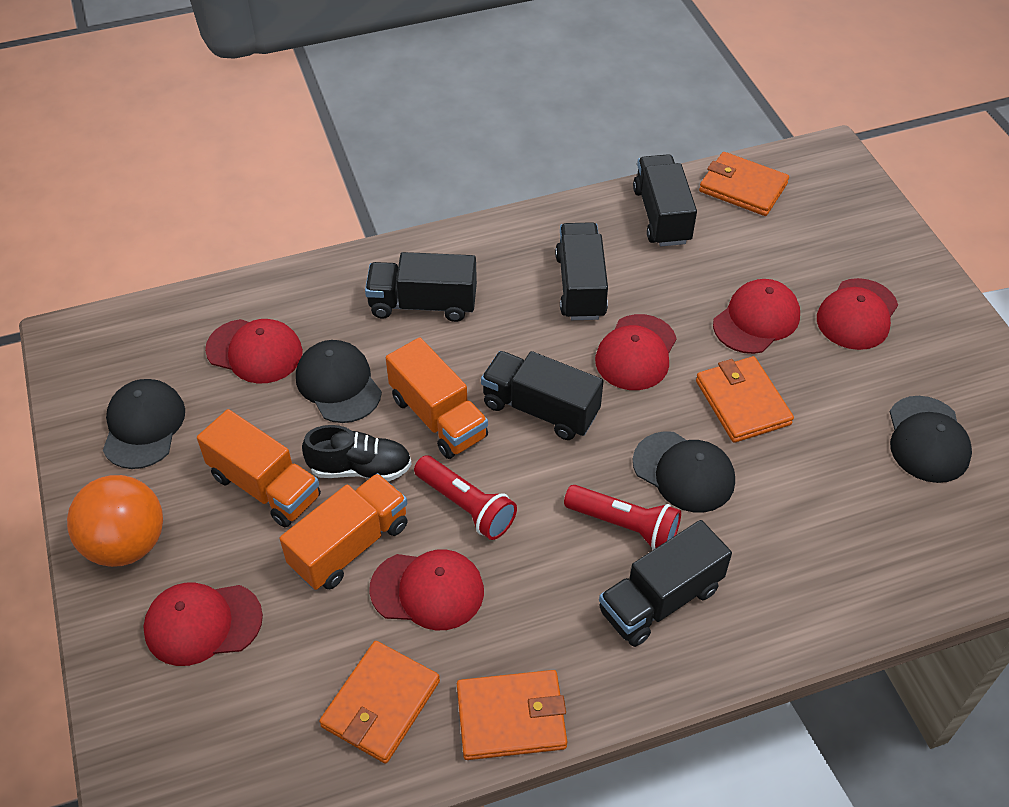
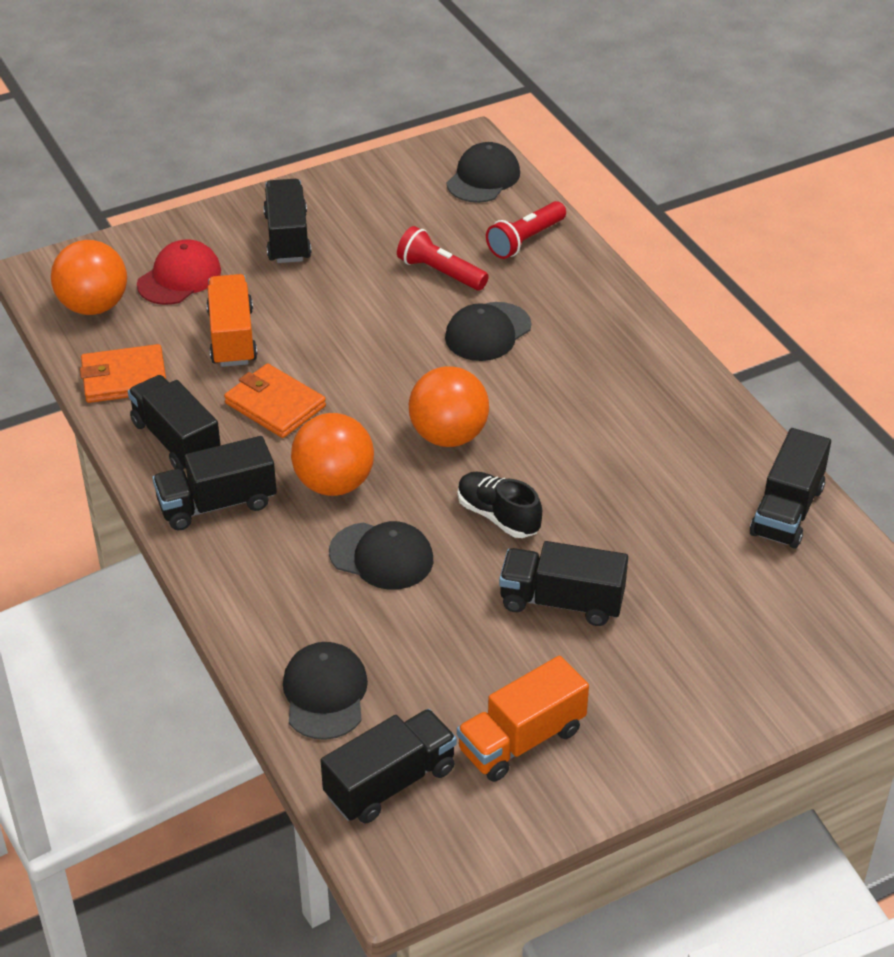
black truck: 5 -> 6
orange ball: 1 -> 3
orange truck: 3 -> 2
orange wallet: 4 -> 2
red cap: 6 -> 1

